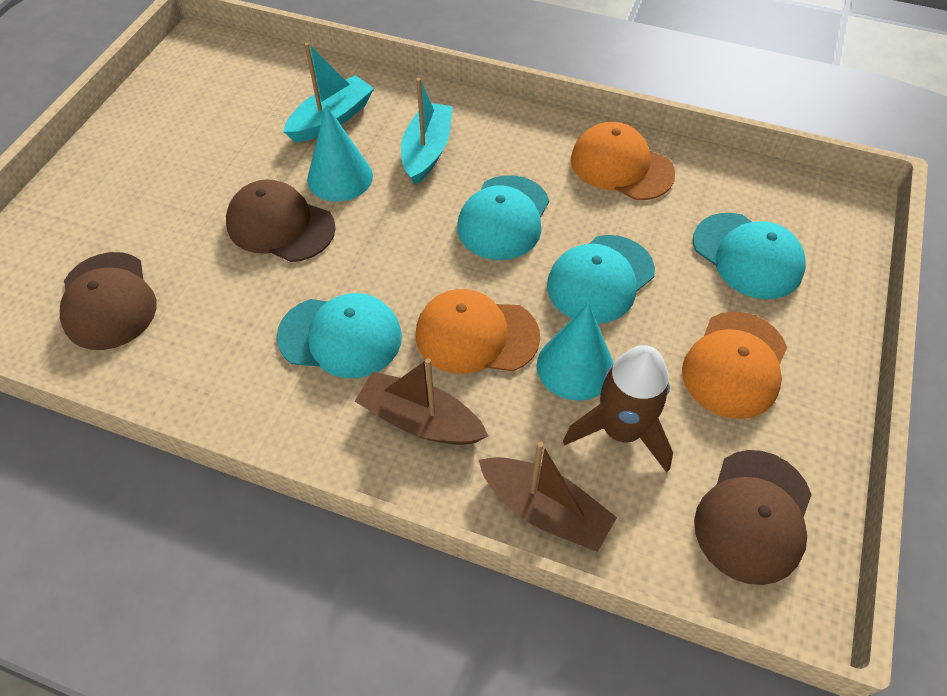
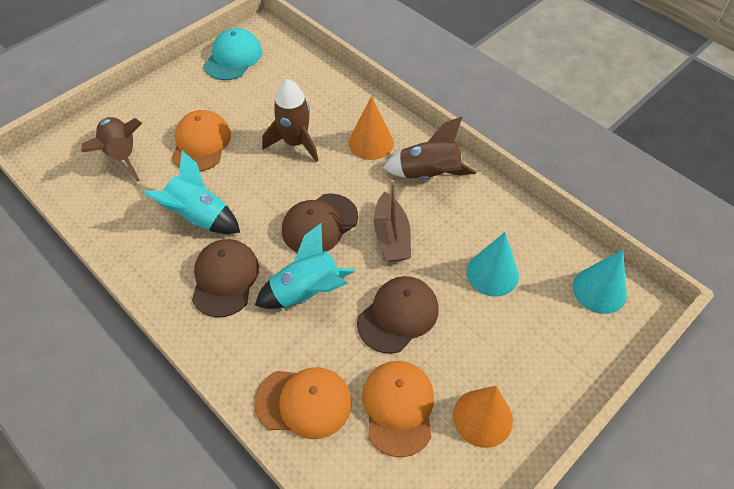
brown boat: 2 -> 1
brown rocket: 1 -> 3
orange cone: 0 -> 2
turquoise boat: 2 -> 0
turquoise cap: 4 -> 1
turquoise rocket: 0 -> 2

